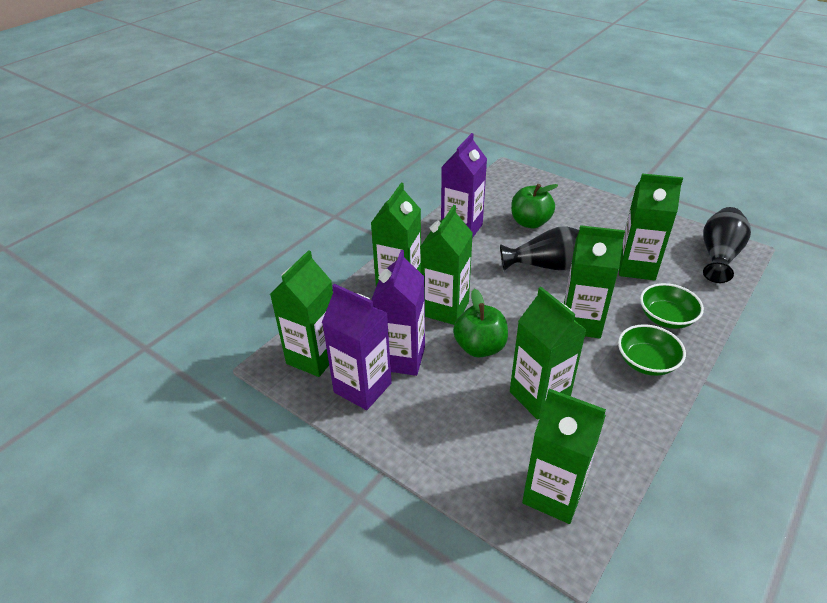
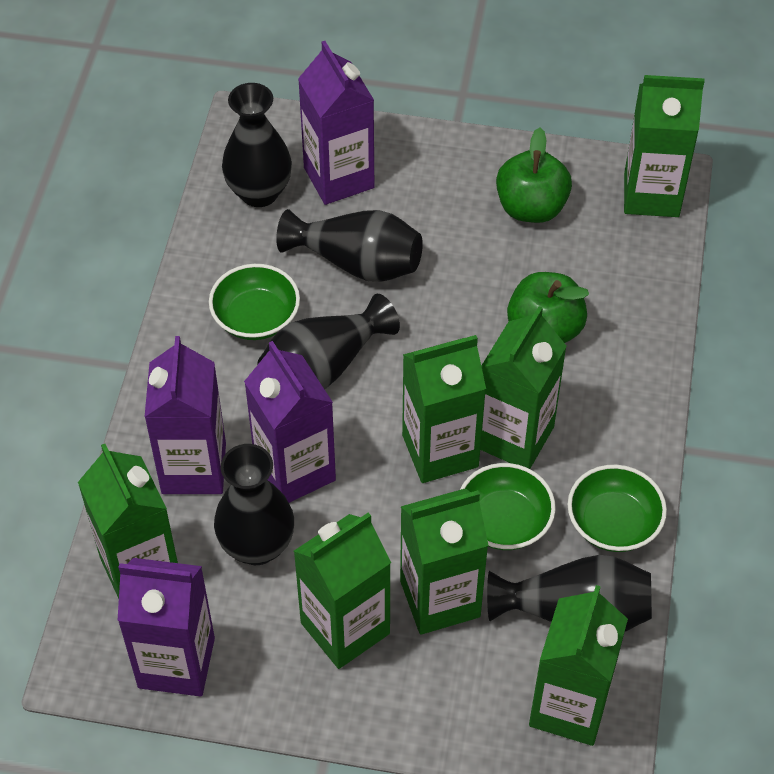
black vase: 2 -> 5
green bowl: 2 -> 3
purple carton: 3 -> 4

